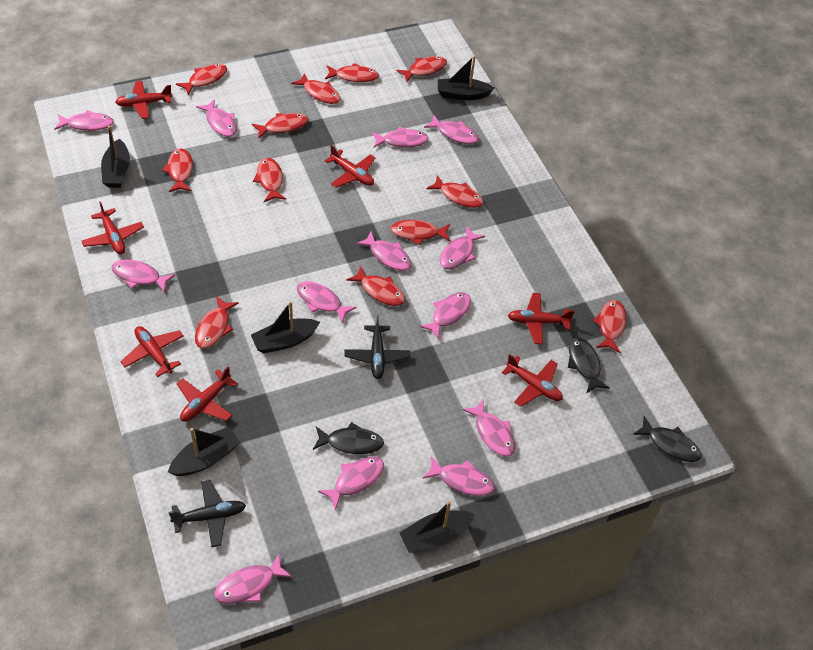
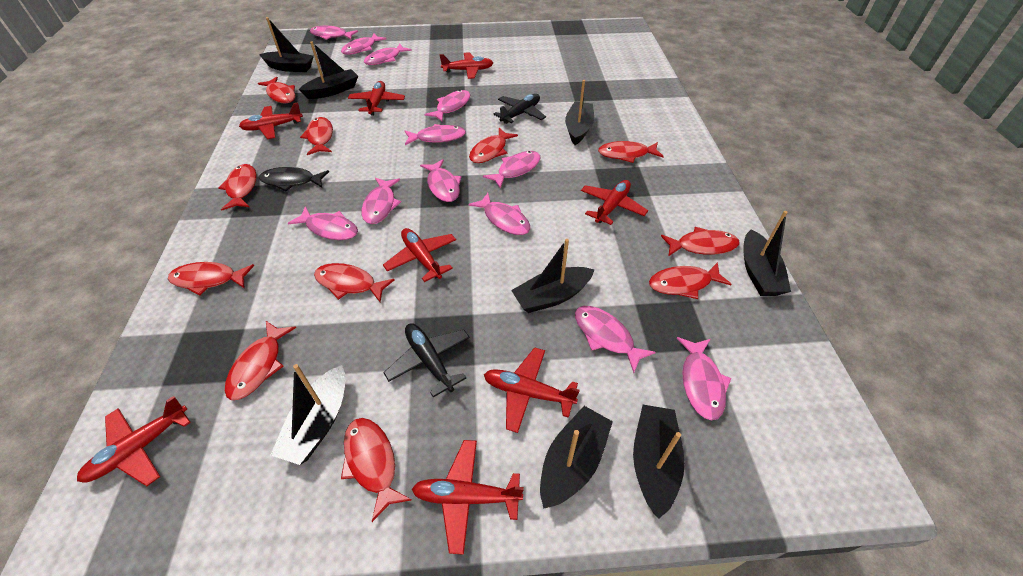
black boat: 5 -> 8
black fish: 3 -> 1
pink fish: 13 -> 12
red fish: 12 -> 11
red plane: 7 -> 8

